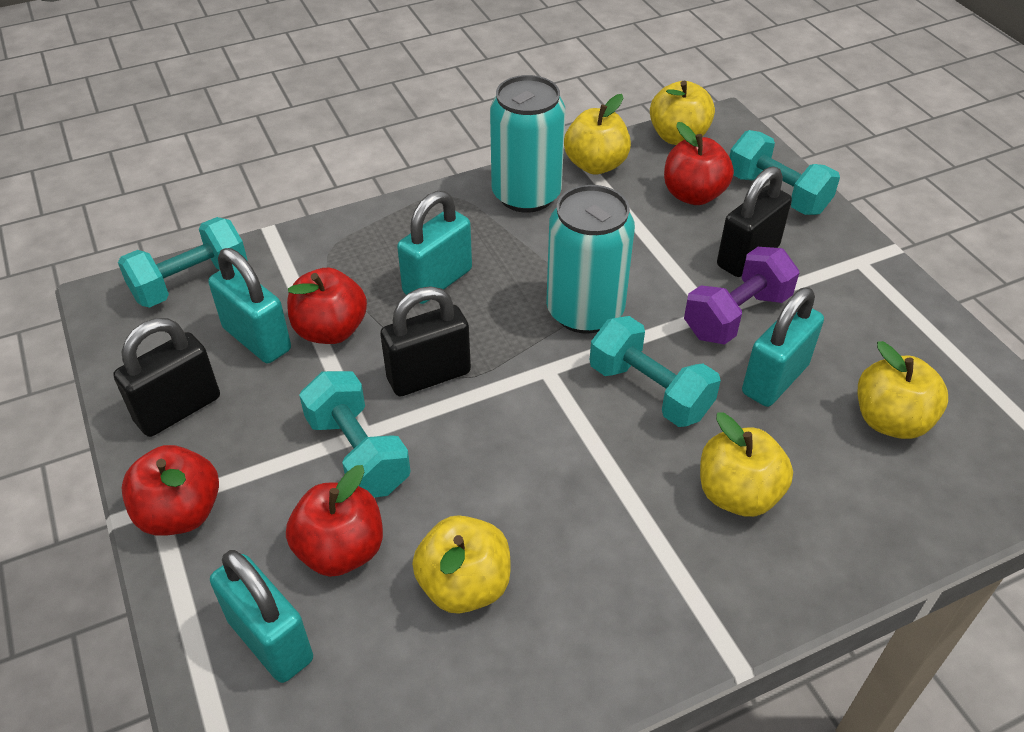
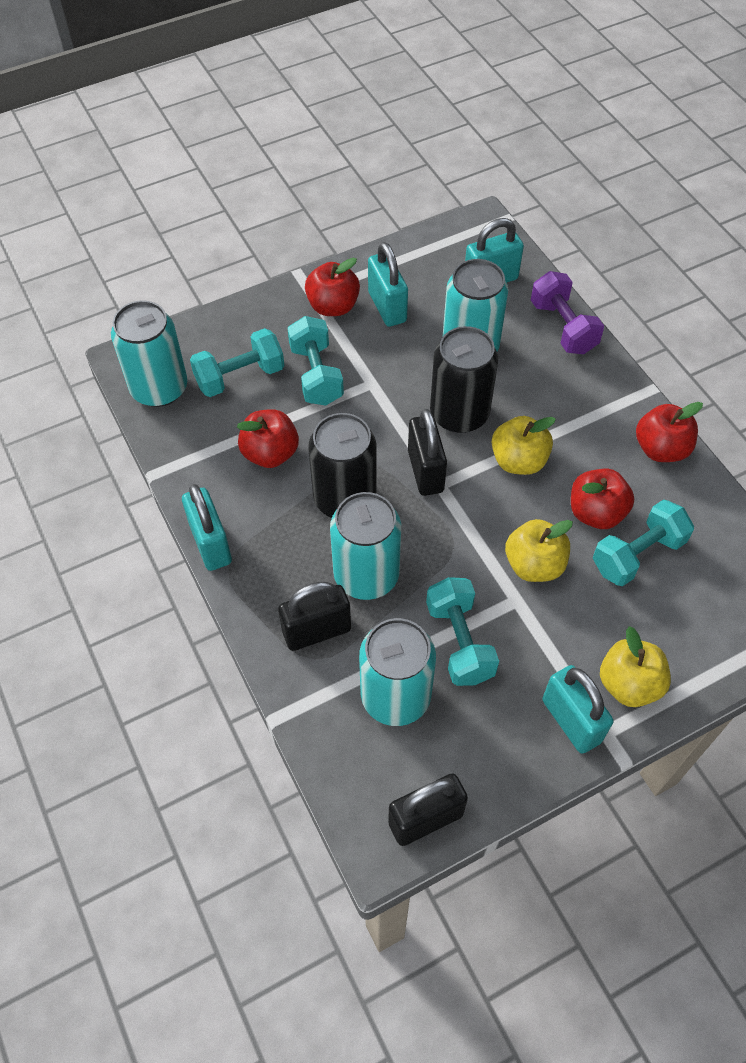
black can: 0 -> 2
turquoise can: 2 -> 4
yellow apple: 5 -> 3

